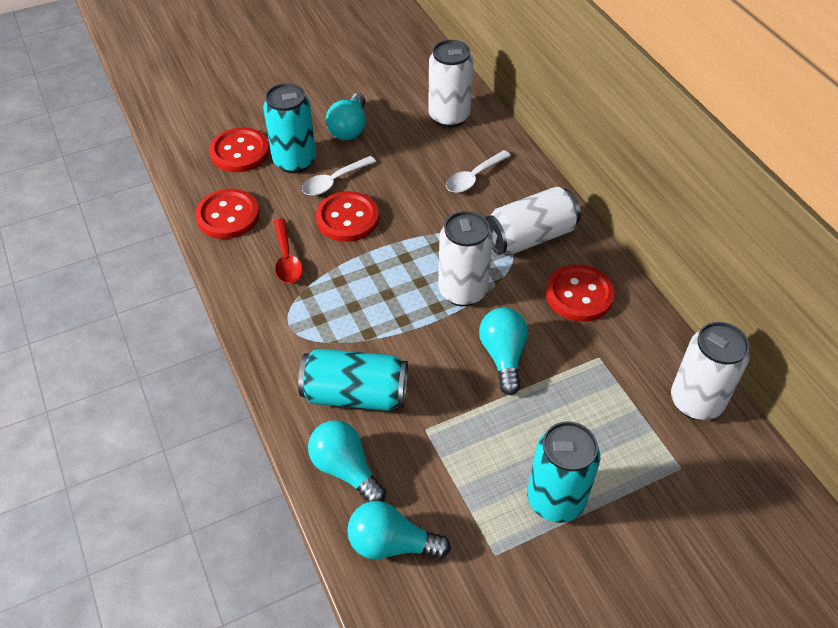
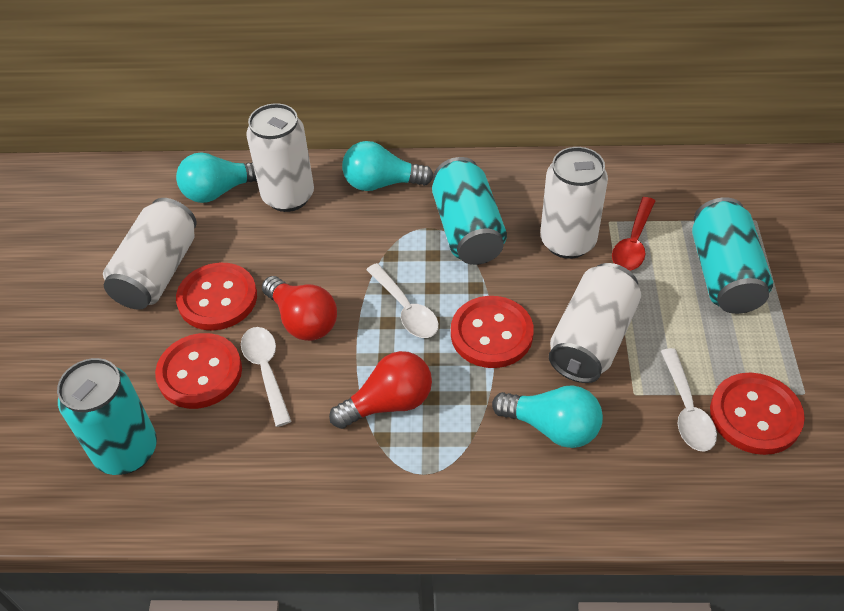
red light bulb: 0 -> 2
turquoise light bulb: 4 -> 3
white spoon: 2 -> 3

